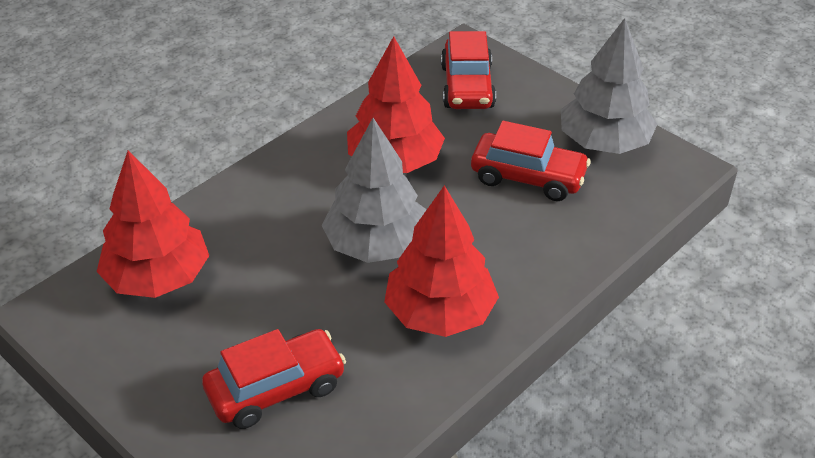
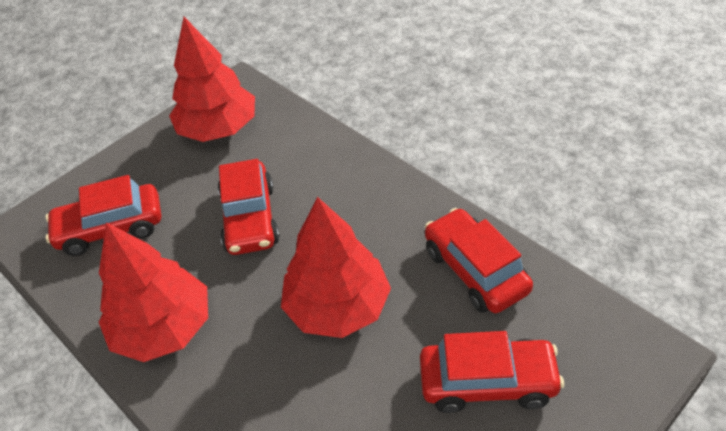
grey tree: 2 -> 0
red car: 3 -> 4

